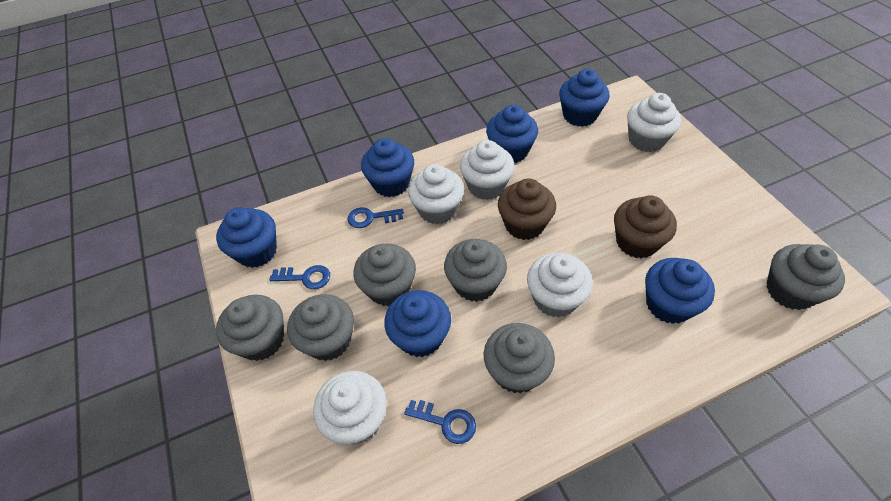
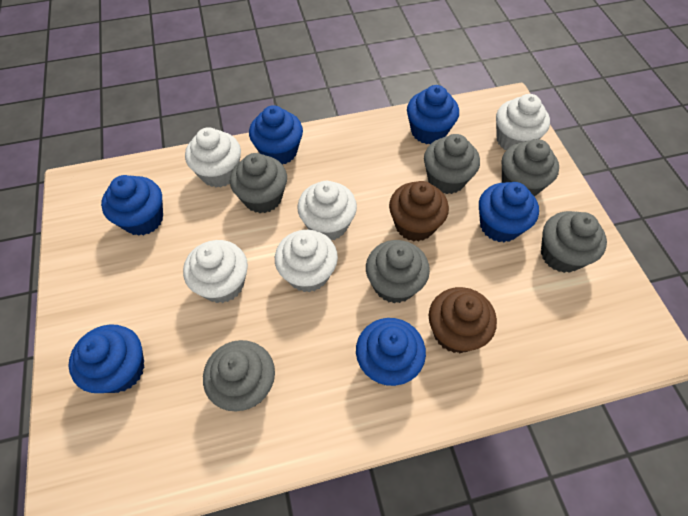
blue key: 3 -> 0

